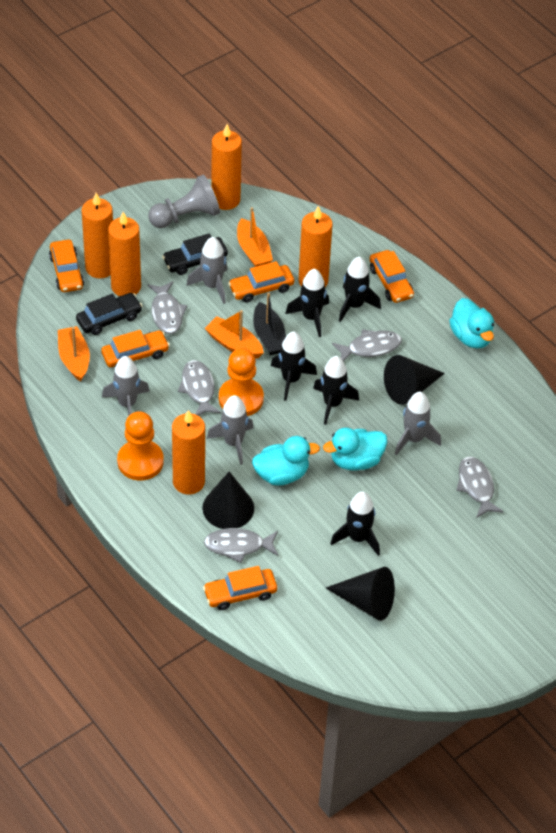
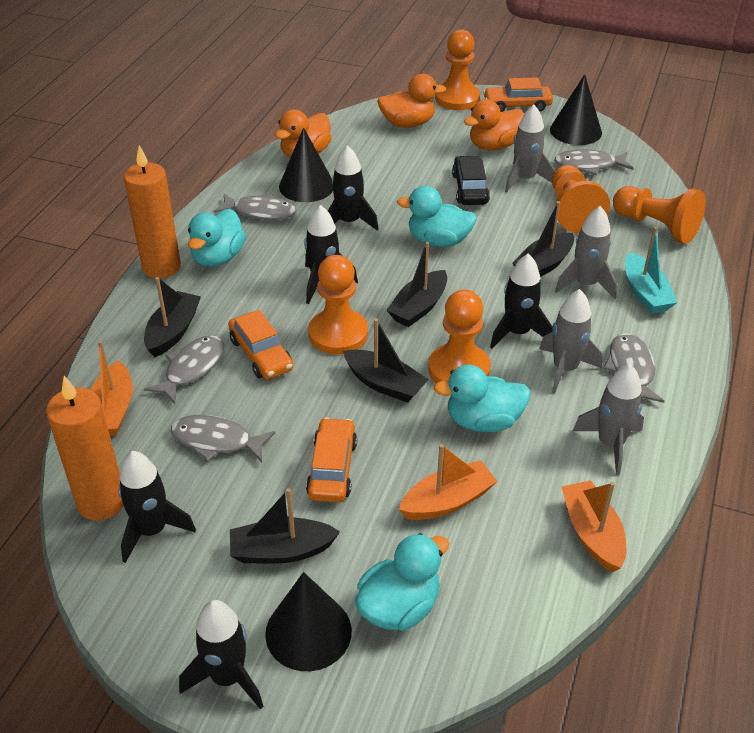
black boat: 1 -> 5
black car: 2 -> 1
grey pawn: 1 -> 0
orange candle: 5 -> 2
orange car: 5 -> 3
orange duck: 0 -> 3
orange pawn: 2 -> 5
turquoise boat: 0 -> 1
turquoise duck: 3 -> 4

